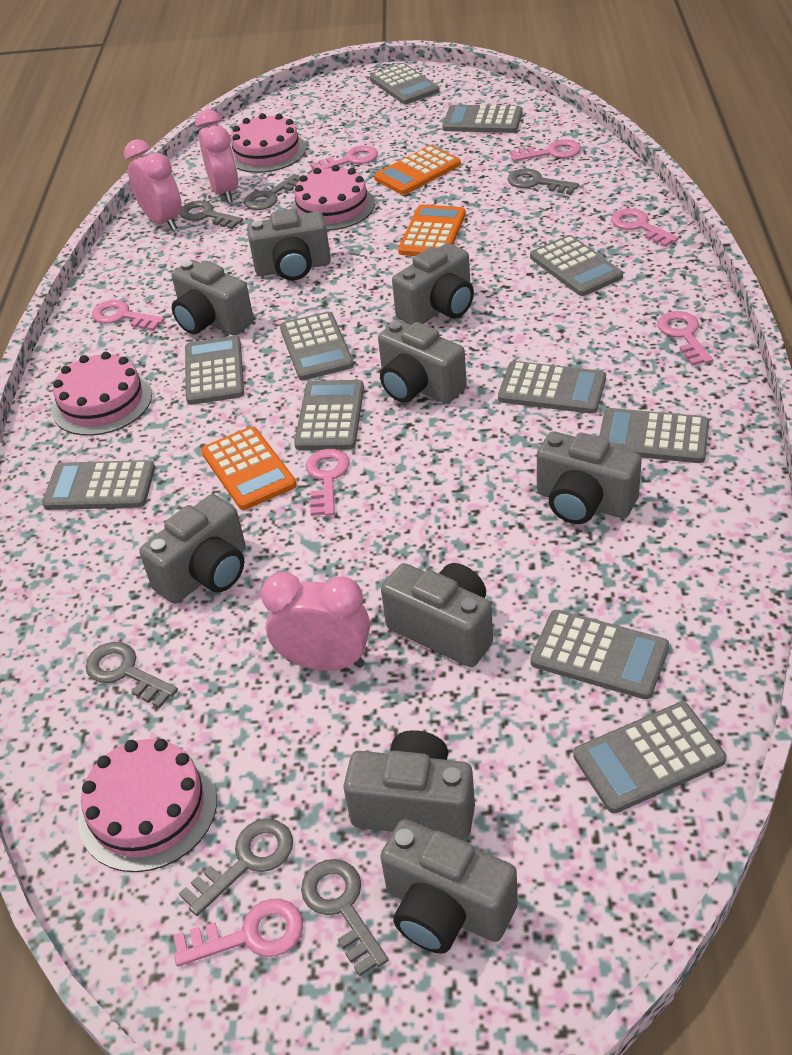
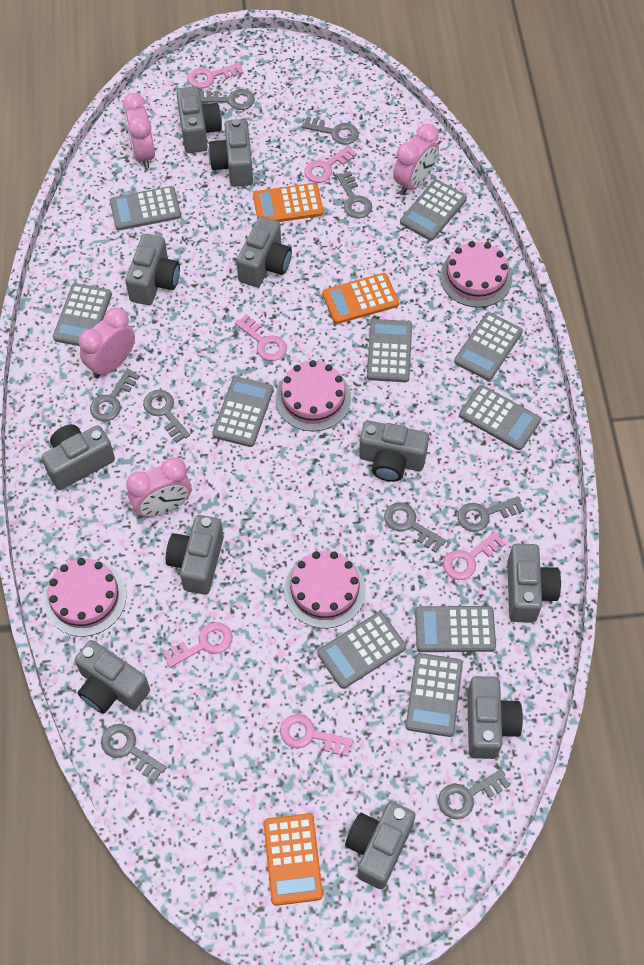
grey calculator: 11 -> 10
grey camera: 9 -> 11
grey key: 6 -> 9
pink clock: 3 -> 4
pink key: 7 -> 6

